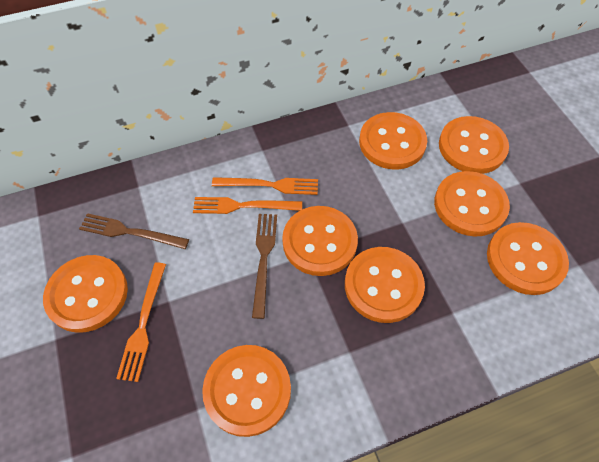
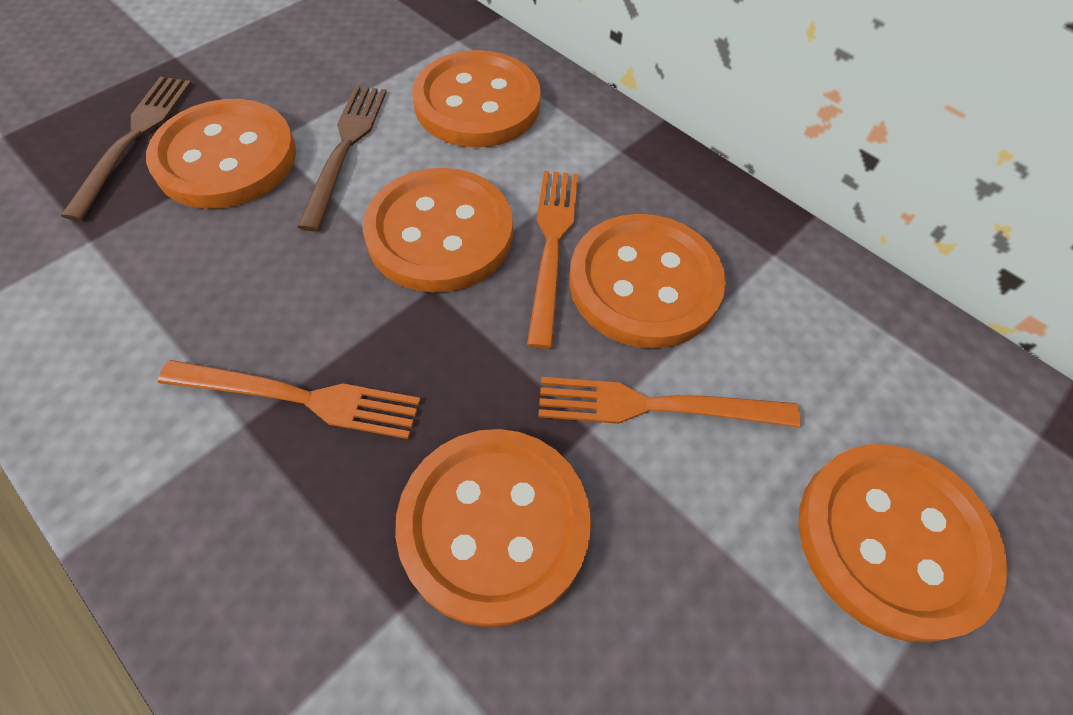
orange button: 8 -> 6

